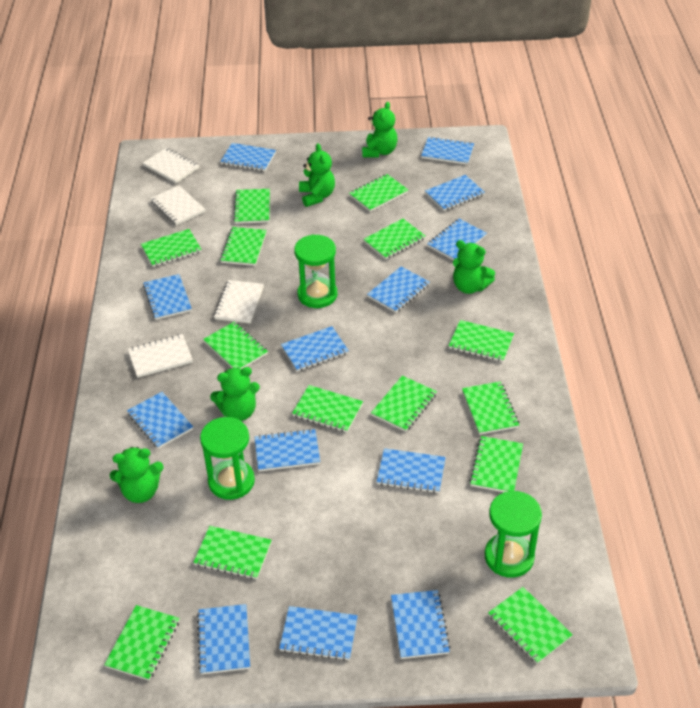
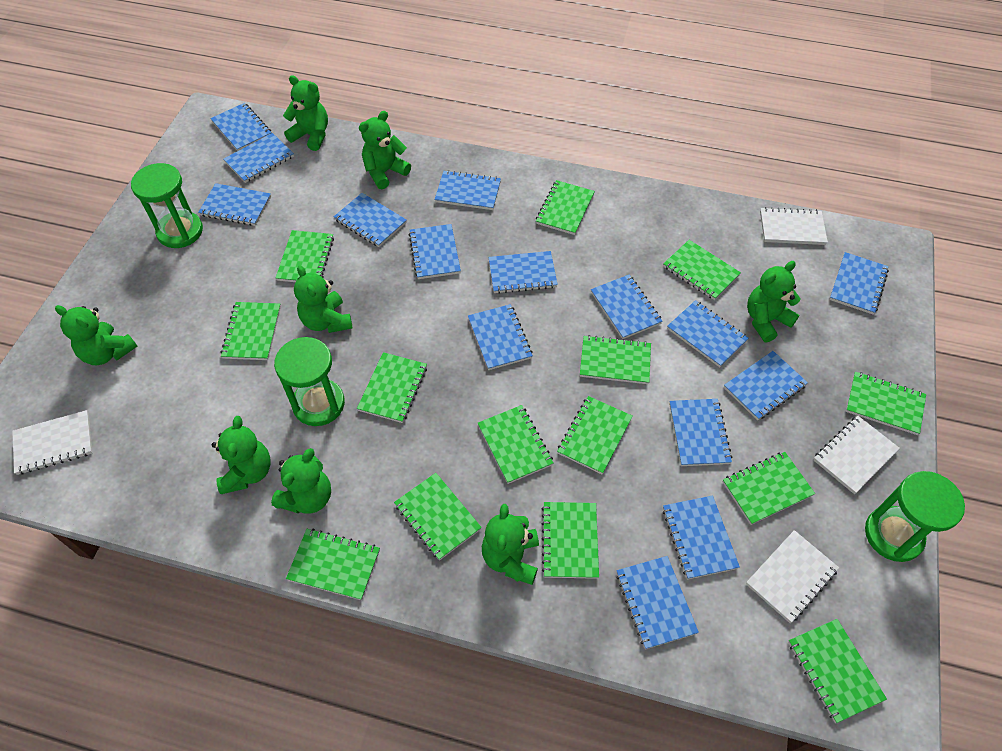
blue notebook: 13 -> 15
green teddy bear: 5 -> 8

